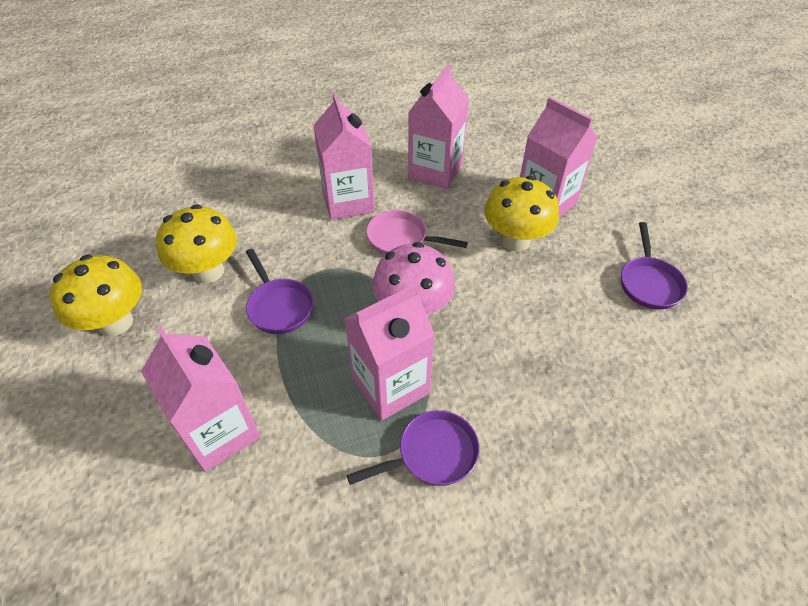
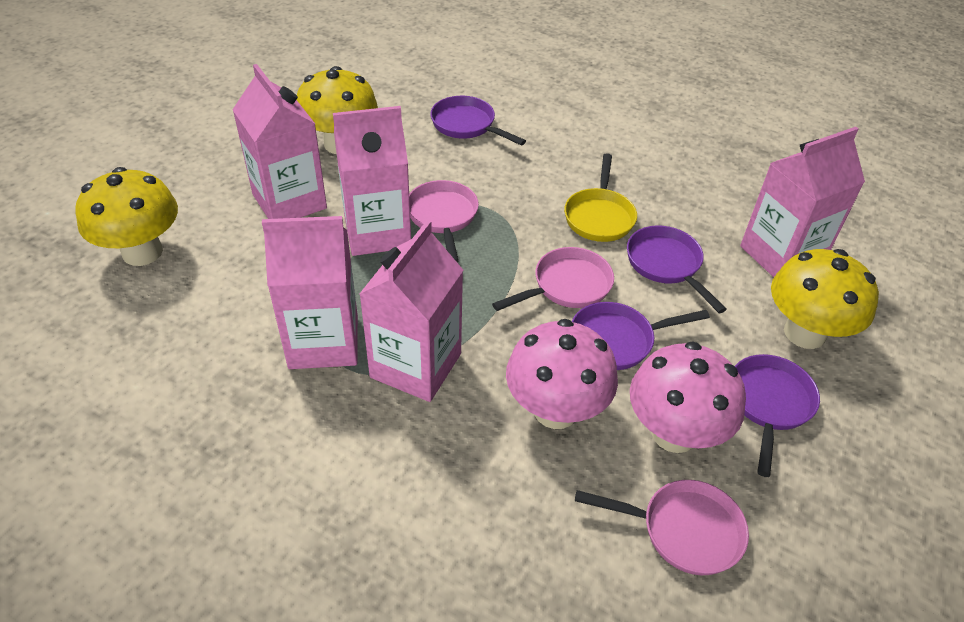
pink mushroom: 1 -> 2
pink pan: 1 -> 3
purple pan: 3 -> 4
yellow pan: 0 -> 1

